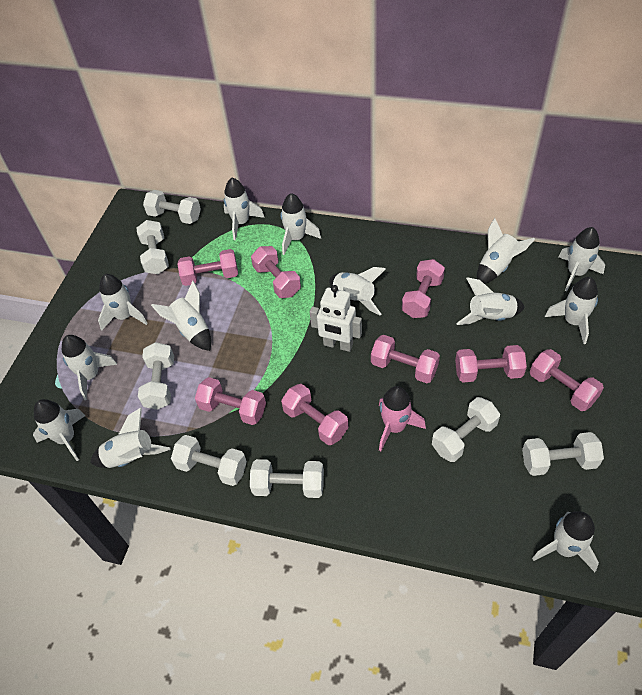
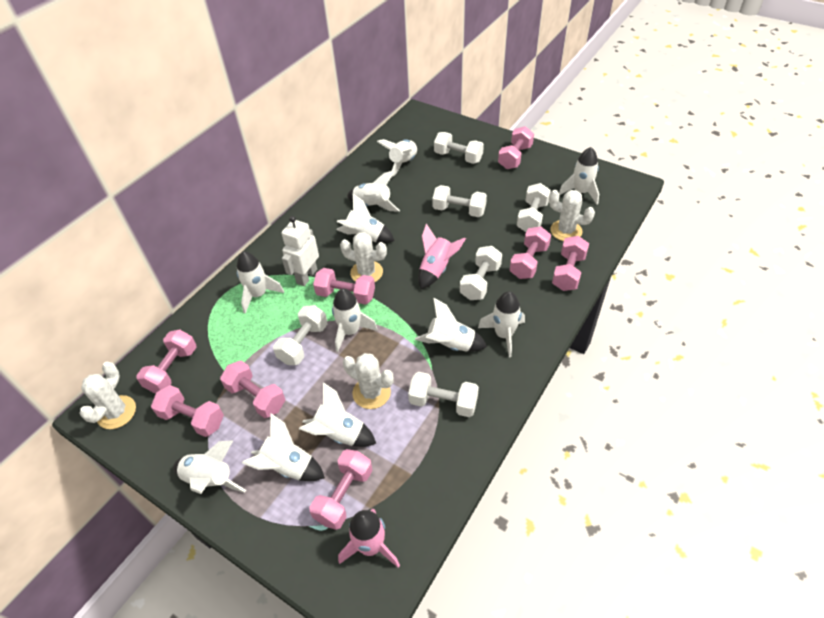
pink rocket: 1 -> 2
white cactus: 0 -> 4
white dumbbell: 7 -> 6
white rocket: 13 -> 11

